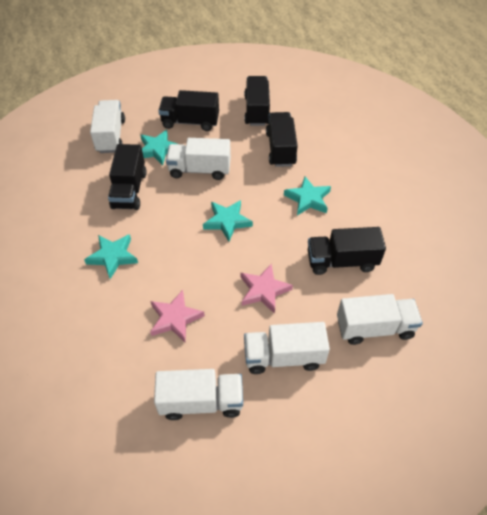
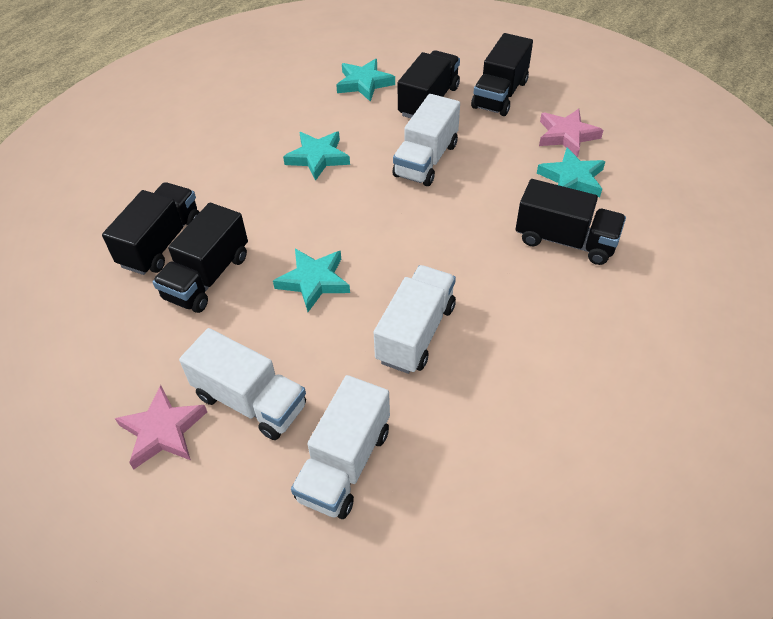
white truck: 5 -> 4

